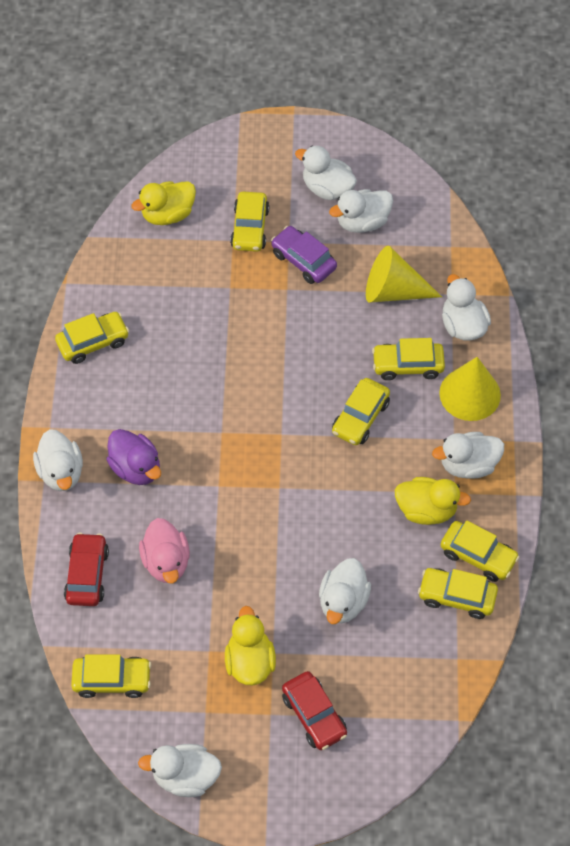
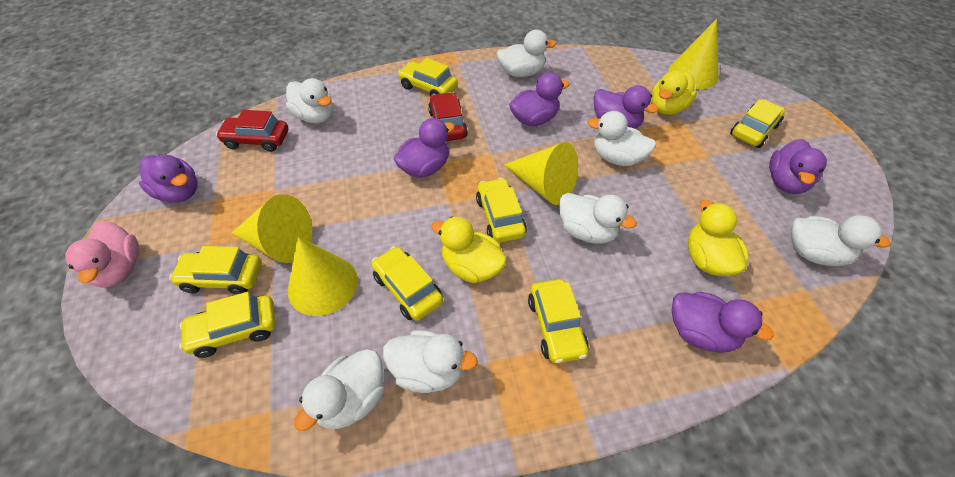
purple car: 1 -> 0
purple duck: 1 -> 6
yellow cone: 2 -> 4

